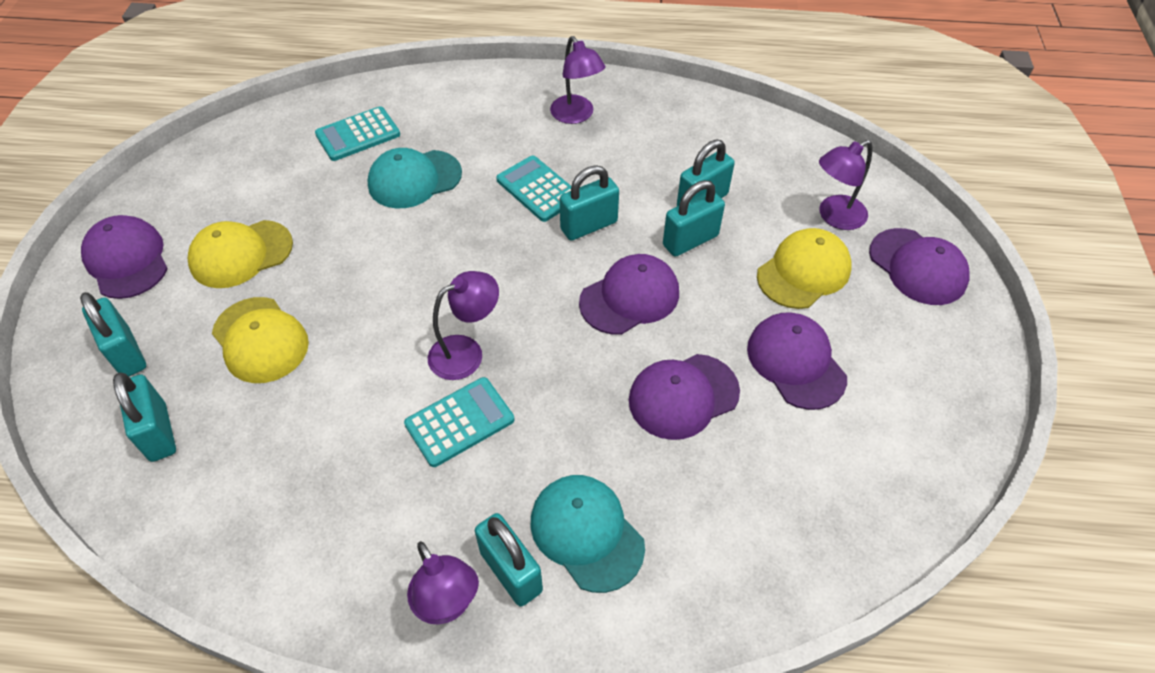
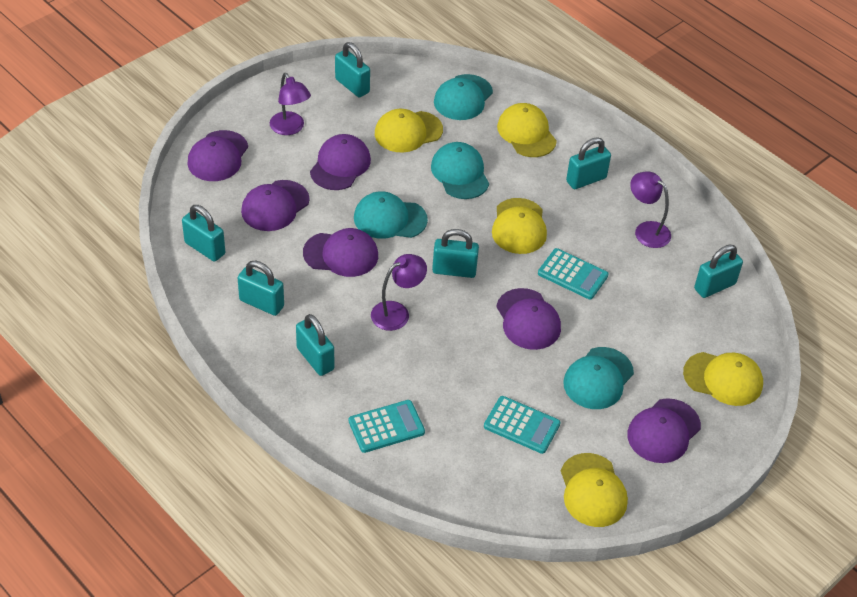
purple cap: 5 -> 6
purple lamp: 4 -> 3
turquoise cap: 2 -> 4
turquoise padlock: 6 -> 7
yellow cap: 3 -> 5

